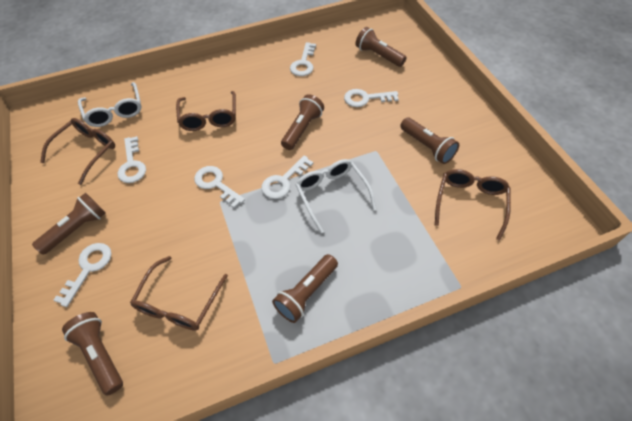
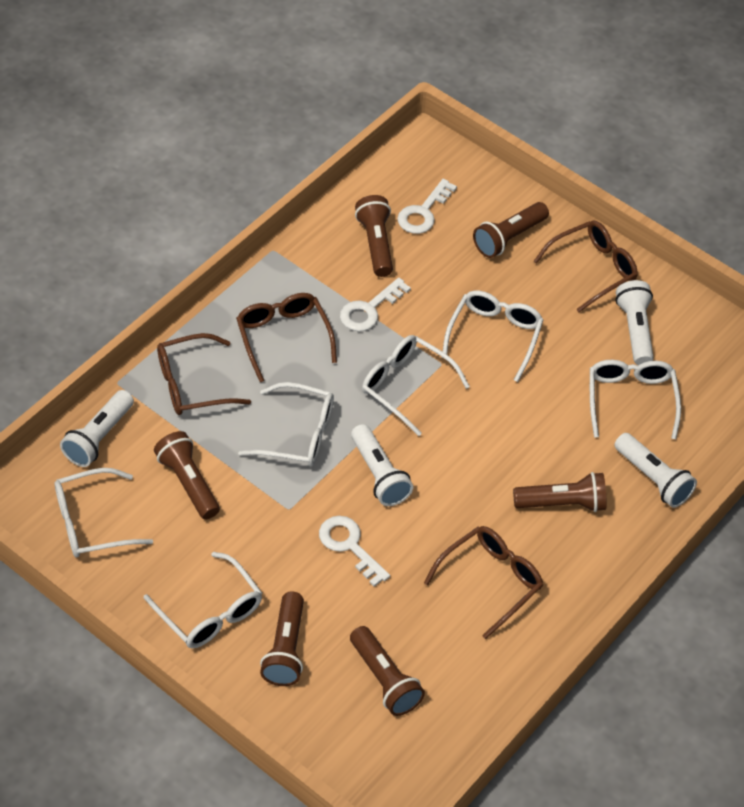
white flashlight: 0 -> 4
white glasses: 2 -> 6
white key: 6 -> 3

